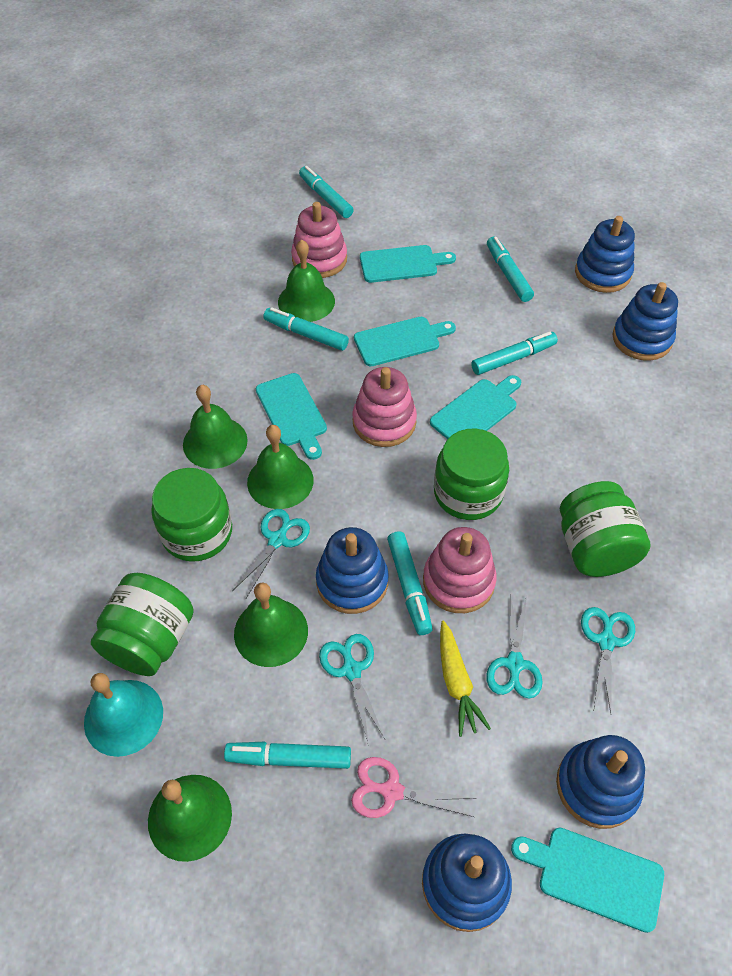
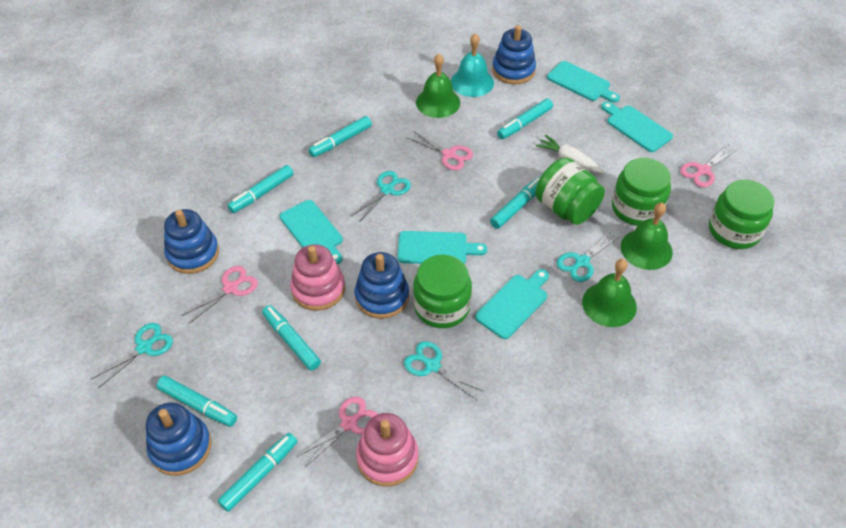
blue stacking toy: 5 -> 4
green bell: 5 -> 3
pink scissors: 1 -> 4
pink stacking toy: 3 -> 2
turquoise marker: 6 -> 7
white carrot: 0 -> 1
yellow carrot: 1 -> 0

